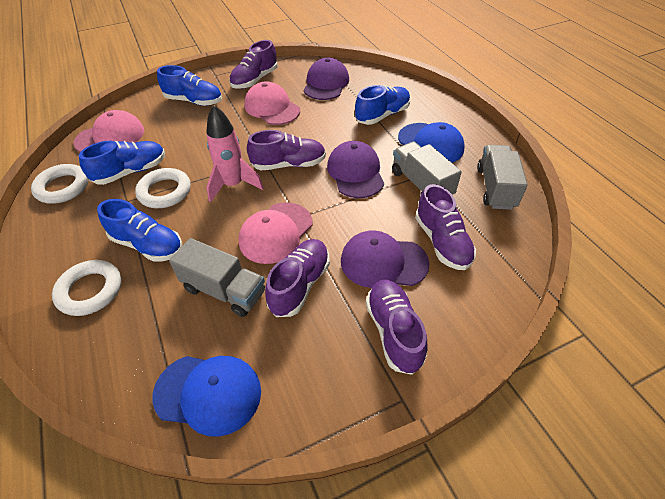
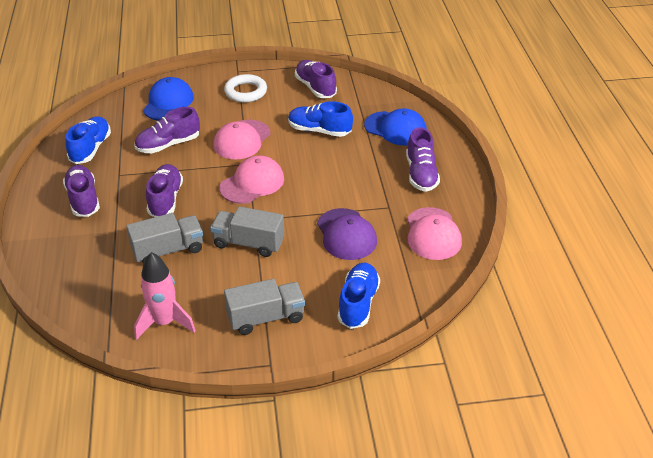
blue shoe: 4 -> 3
purple cap: 3 -> 1
white ring: 3 -> 1

